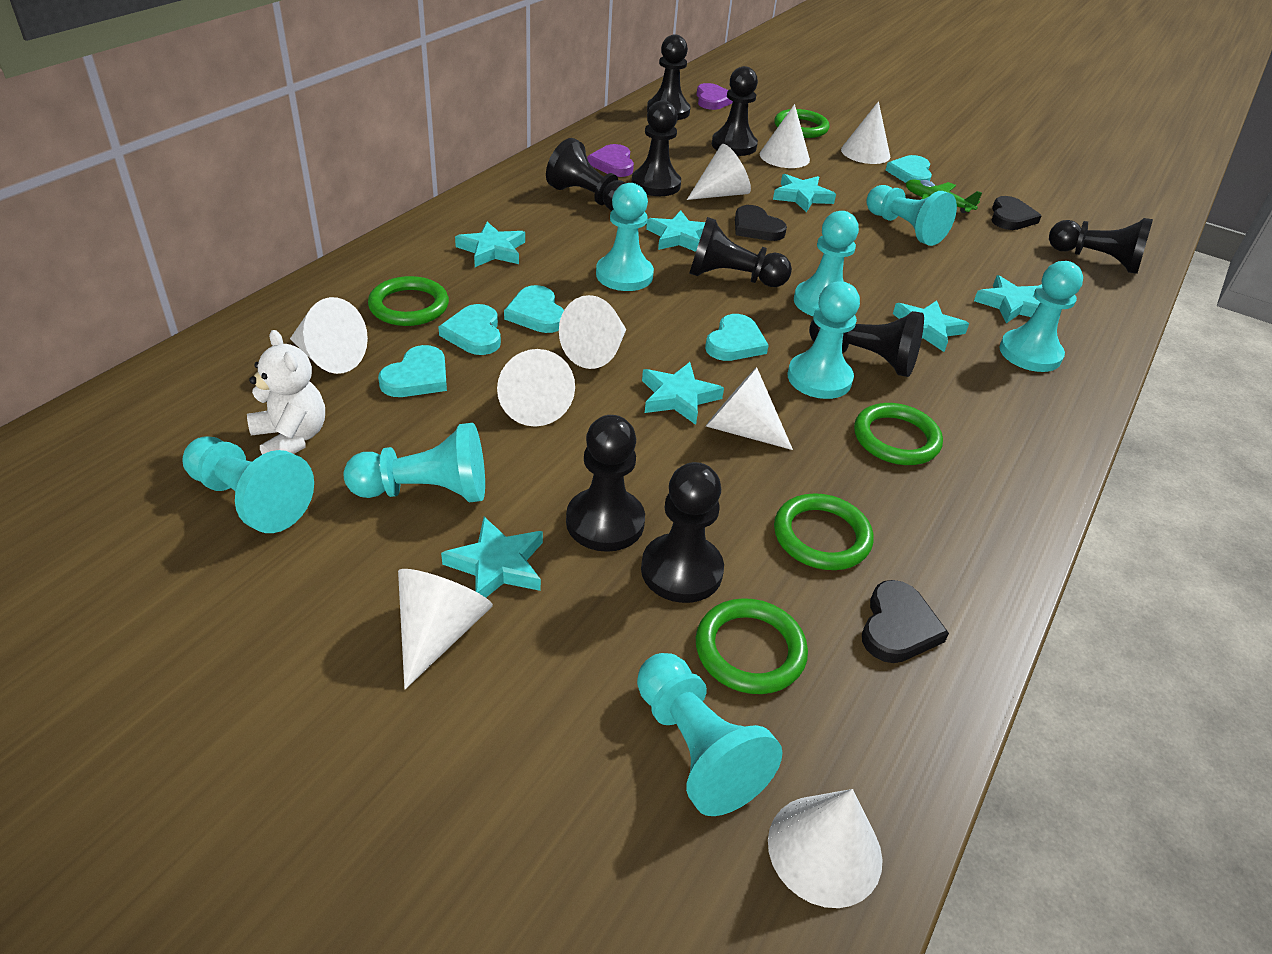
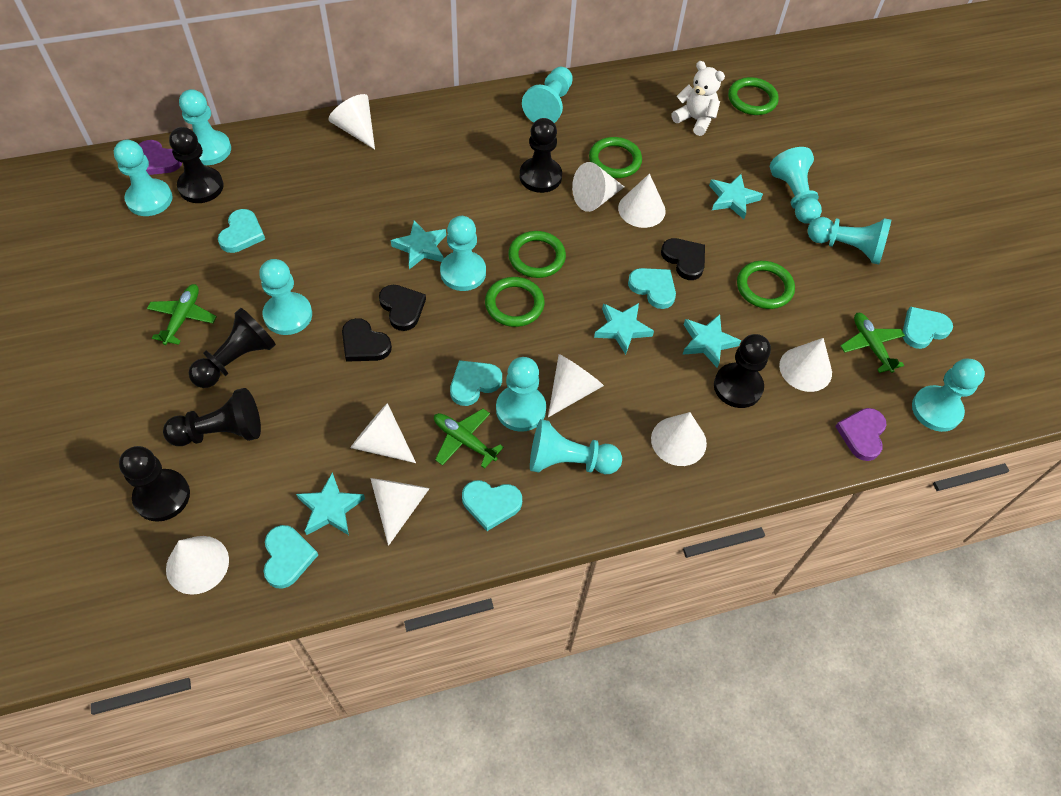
black pawn: 9 -> 6
green plane: 1 -> 3
turquoise heart: 5 -> 6
turquoise pawn: 8 -> 10
turquoise star: 7 -> 5

